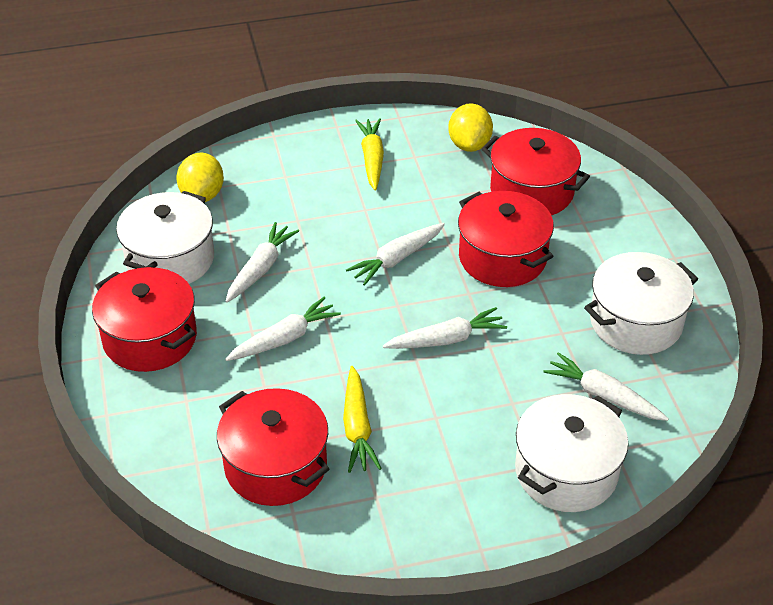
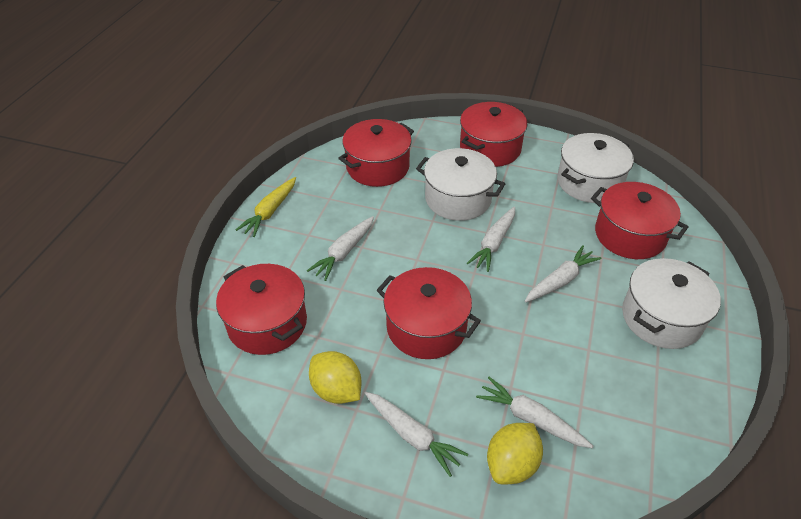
red pot: 4 -> 5
yellow carrot: 2 -> 1

